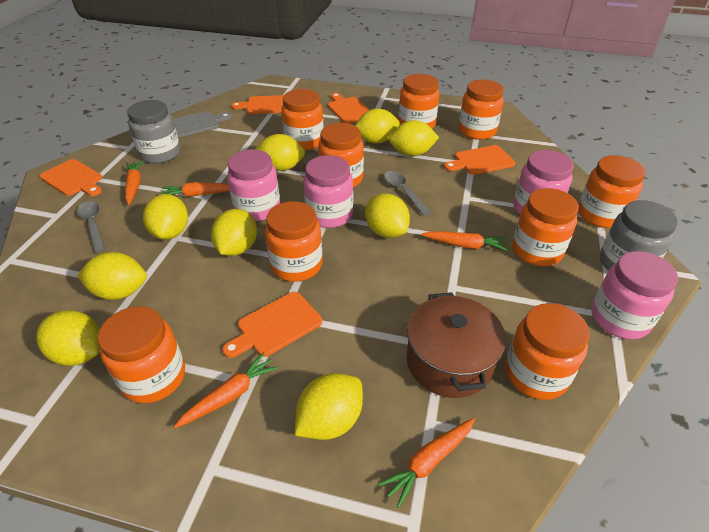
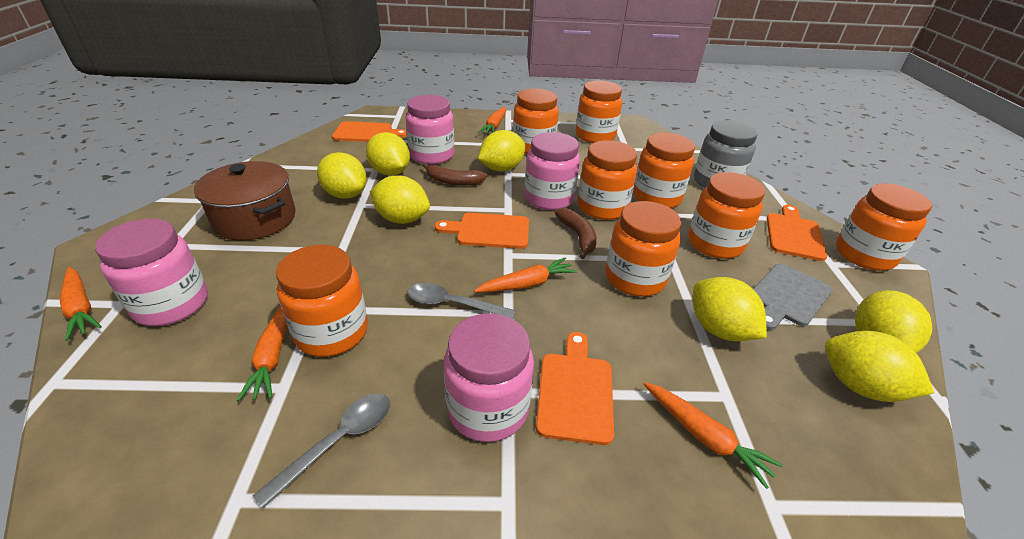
brown banana: 0 -> 2
grey jar: 2 -> 1
orange cutting board: 5 -> 4
orange jar: 9 -> 8
yellow lemon: 9 -> 7

